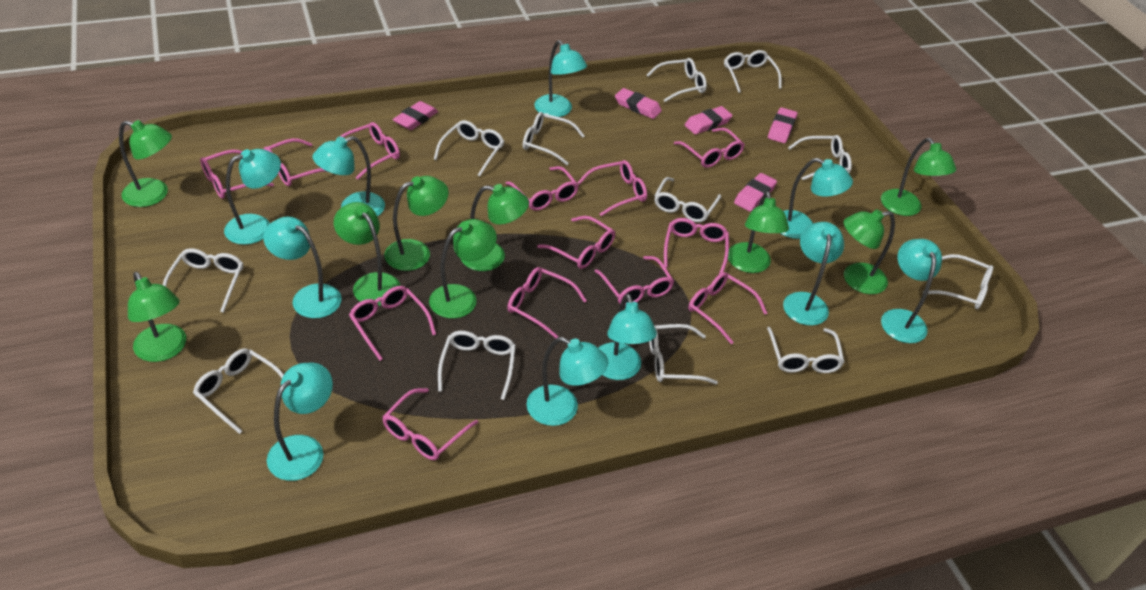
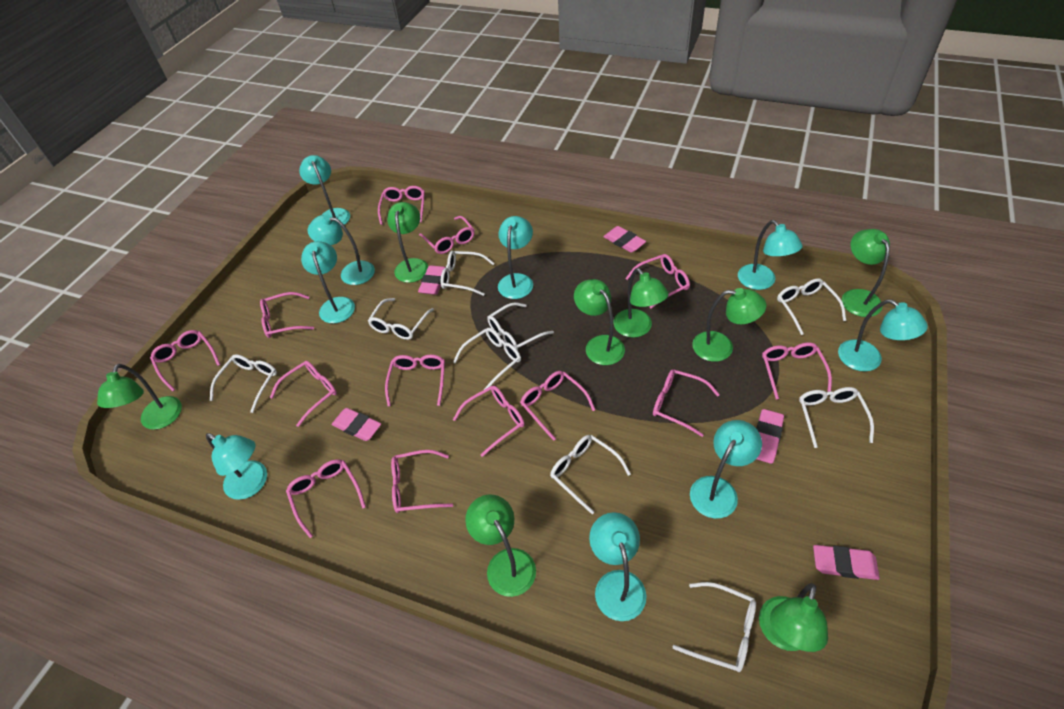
green lamp: 9 -> 8
turquoise lamp: 10 -> 9
white glasses: 12 -> 9

